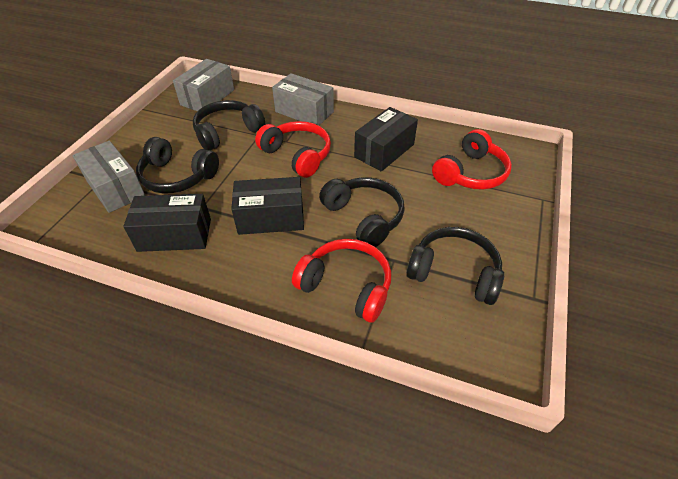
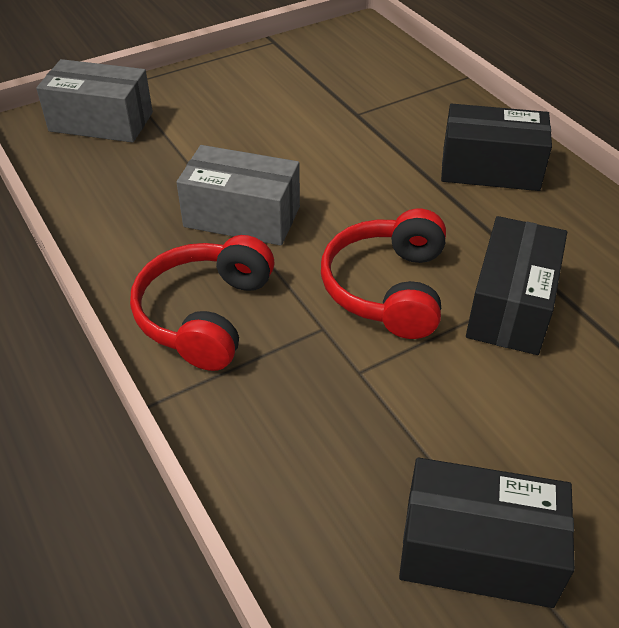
black headphones: 4 -> 0
grey box: 3 -> 2
red headphones: 3 -> 2

